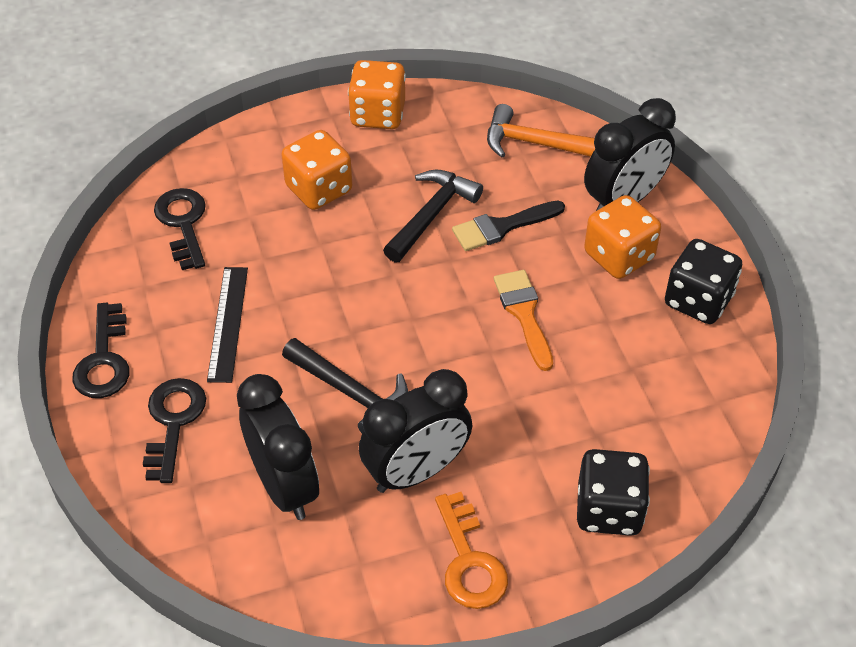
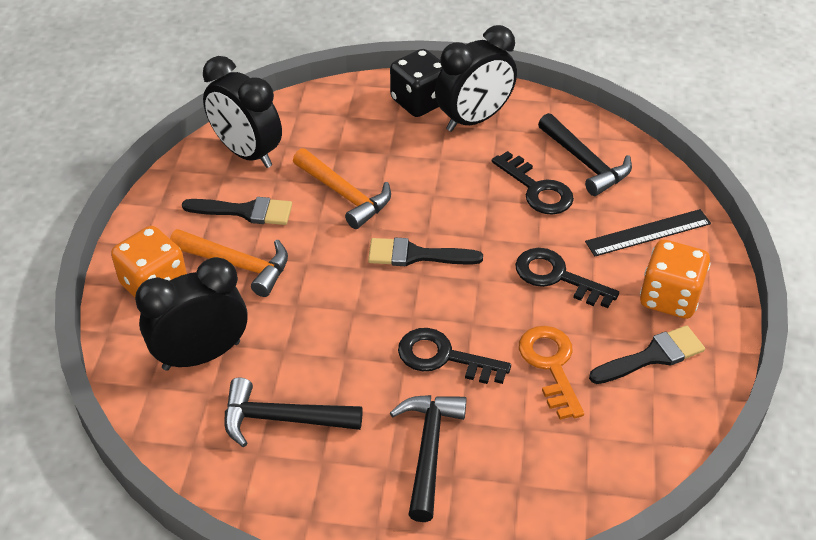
black brush: 1 -> 3
black dice: 2 -> 1
black hammer: 2 -> 3
orange brush: 1 -> 0
orange dice: 3 -> 2
orange hammer: 1 -> 2

